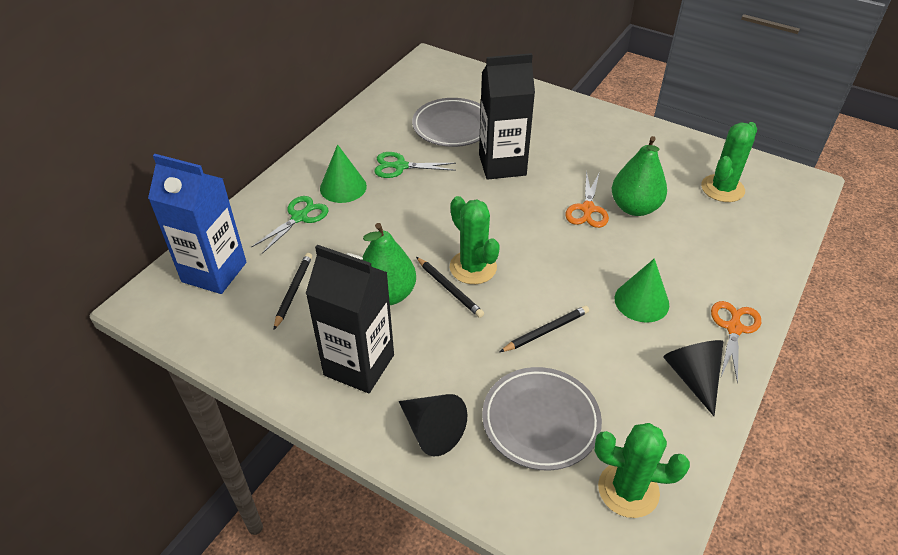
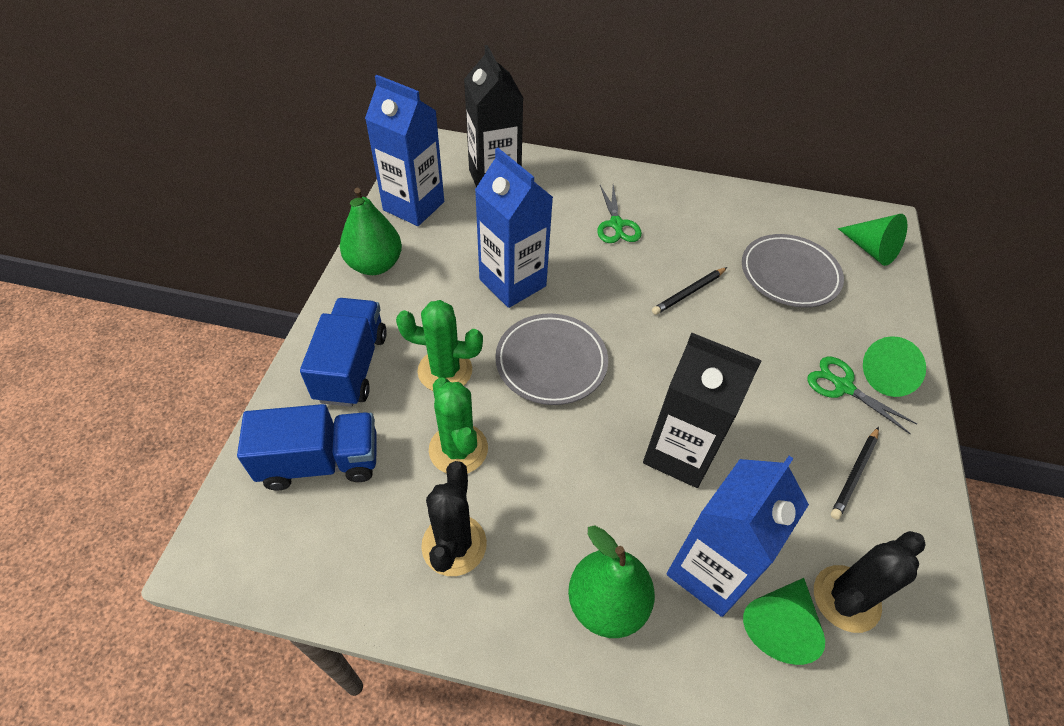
black cactus: 0 -> 2
black cone: 2 -> 0
black pencil: 3 -> 2
blue carton: 1 -> 3
blue truck: 0 -> 2
green cactus: 3 -> 2
green cone: 2 -> 3
orange scissors: 2 -> 0

